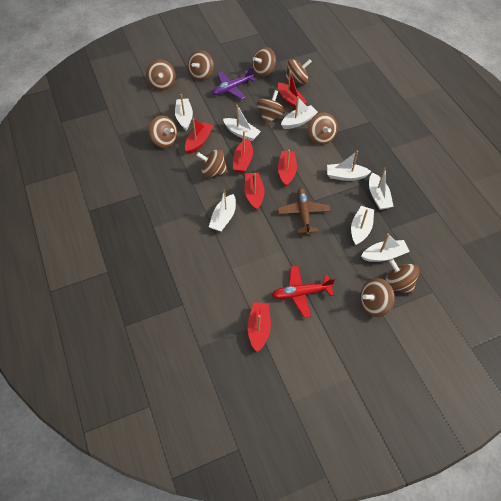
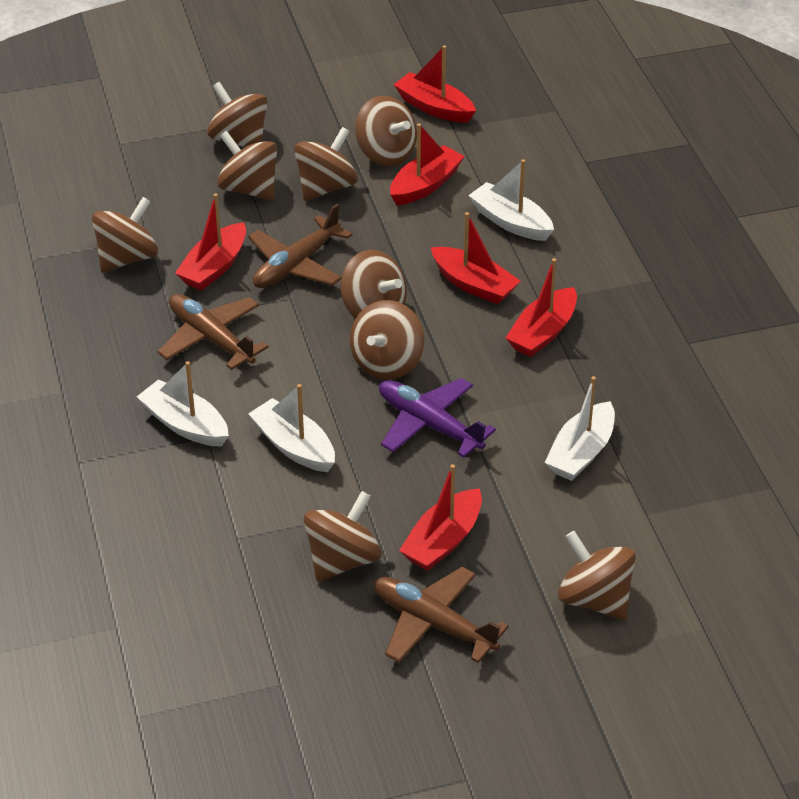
brown plane: 1 -> 3
brown spinning top: 10 -> 9
red plane: 1 -> 0
white boat: 8 -> 4

